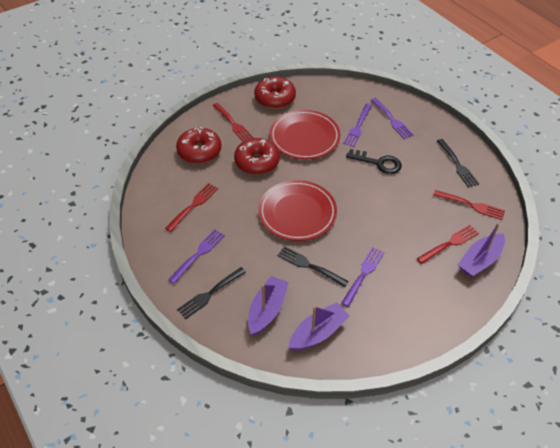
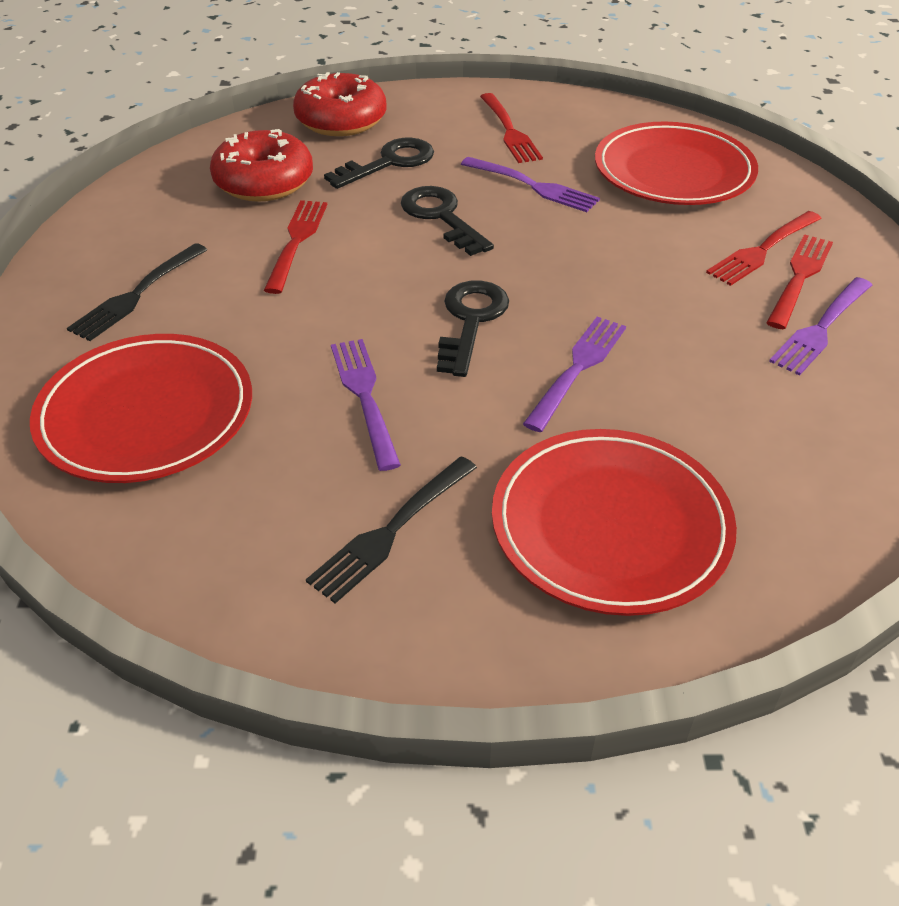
black fork: 3 -> 2
black key: 1 -> 3
purple boat: 3 -> 0
red donut: 3 -> 2
red plate: 2 -> 3

